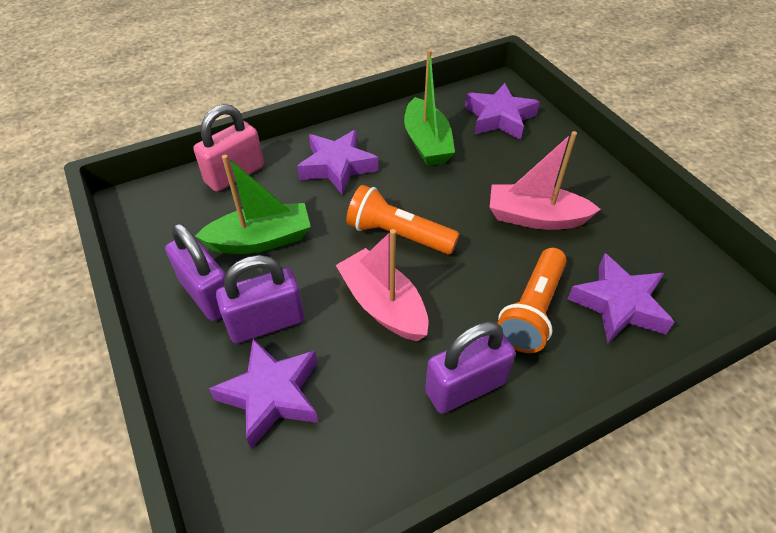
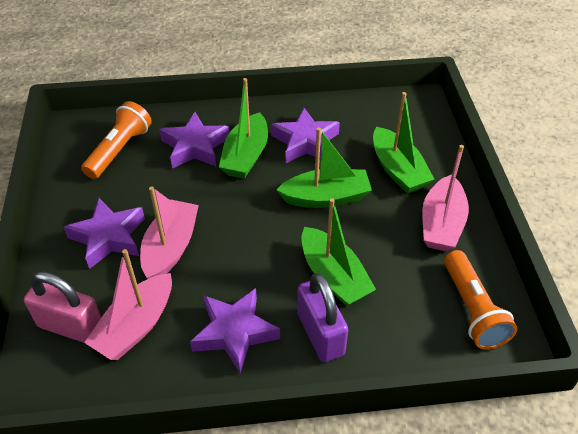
green boat: 2 -> 4
pink boat: 2 -> 3
purple padlock: 3 -> 1

